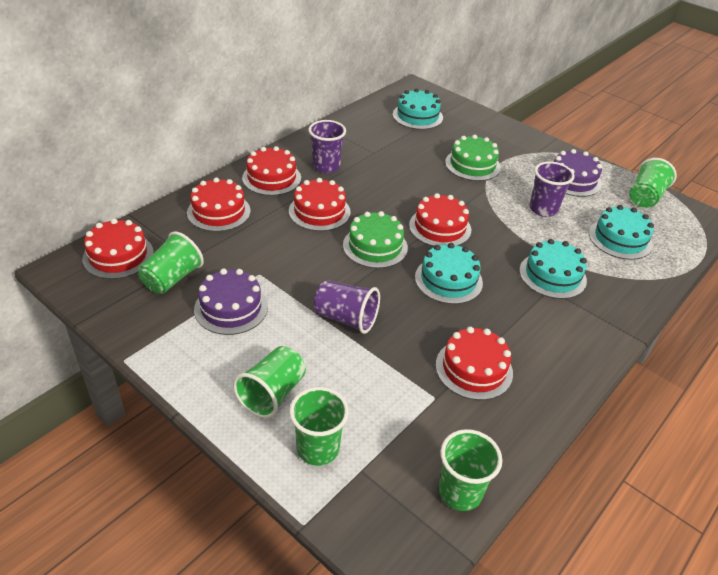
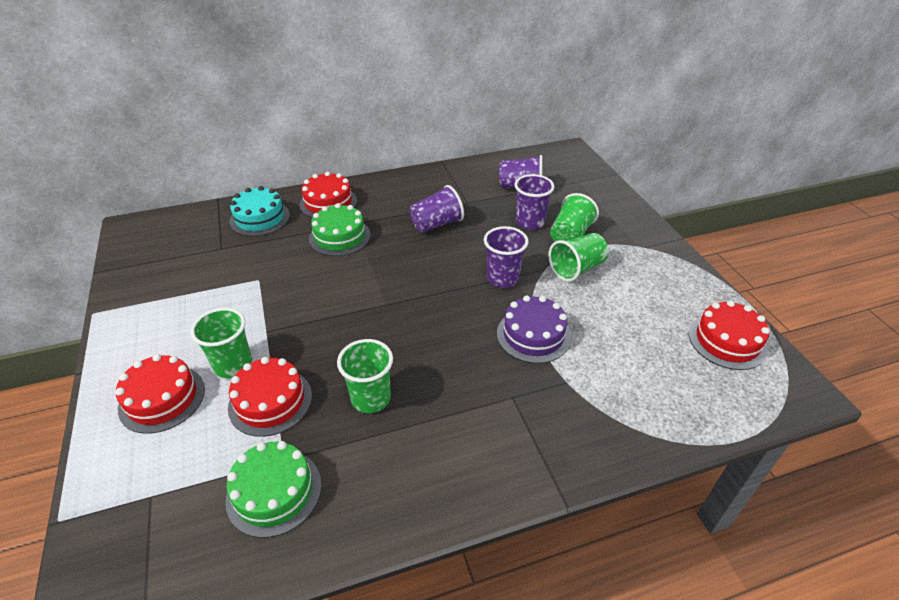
green cup: 5 -> 4
purple cake: 2 -> 1
purple cup: 3 -> 4
red cake: 6 -> 4
turquoise cake: 4 -> 1

